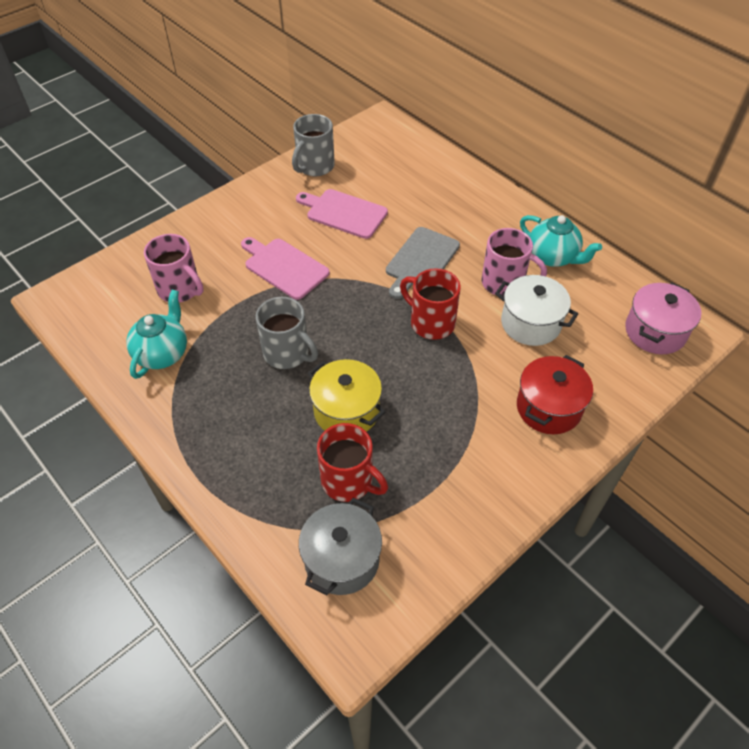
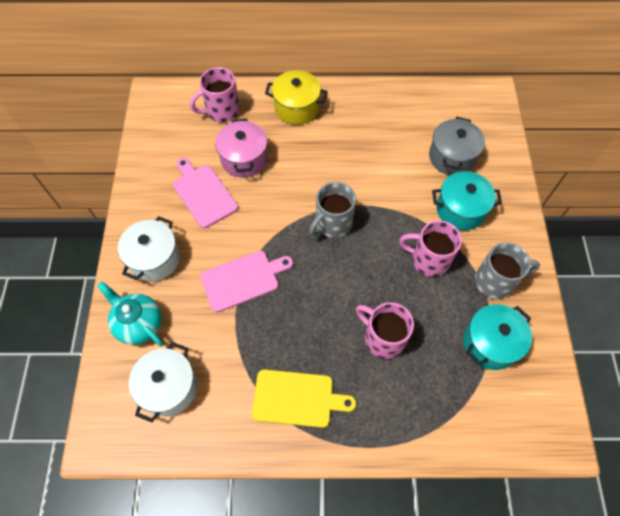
grey cutting board: 1 -> 0
pink mug: 2 -> 3
red mug: 2 -> 0
red pot: 1 -> 0
turquoise pot: 0 -> 2
turquoise teapot: 2 -> 1
white pot: 1 -> 2
yellow cutting board: 0 -> 1

